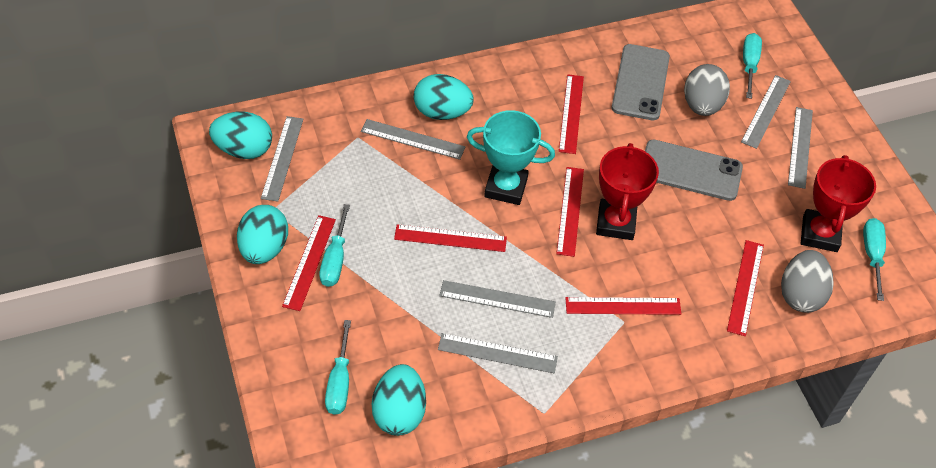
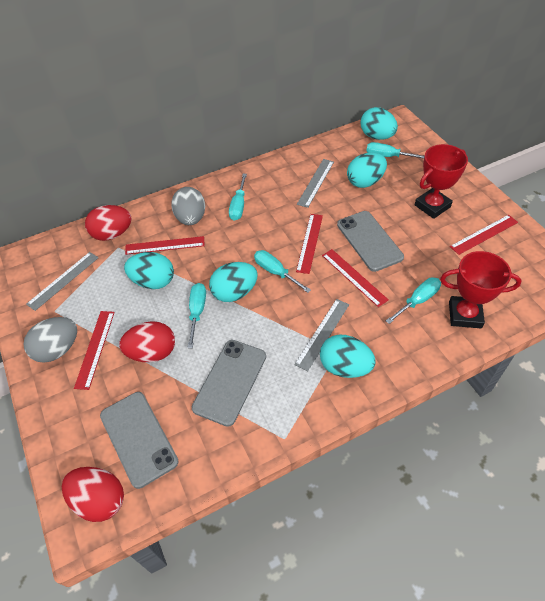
grey phone: 2 -> 3
grey ruler: 6 -> 3
red egg: 0 -> 3
red ruler: 6 -> 5
turquoise egg: 4 -> 5
turquoise screwdriver: 4 -> 5
turquoise trophy: 1 -> 0

